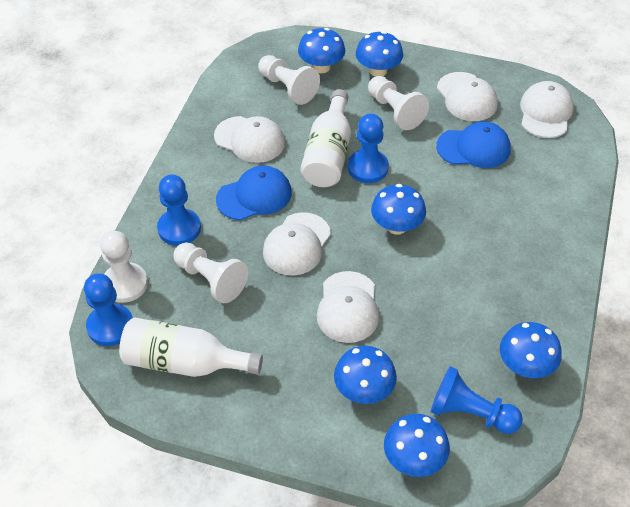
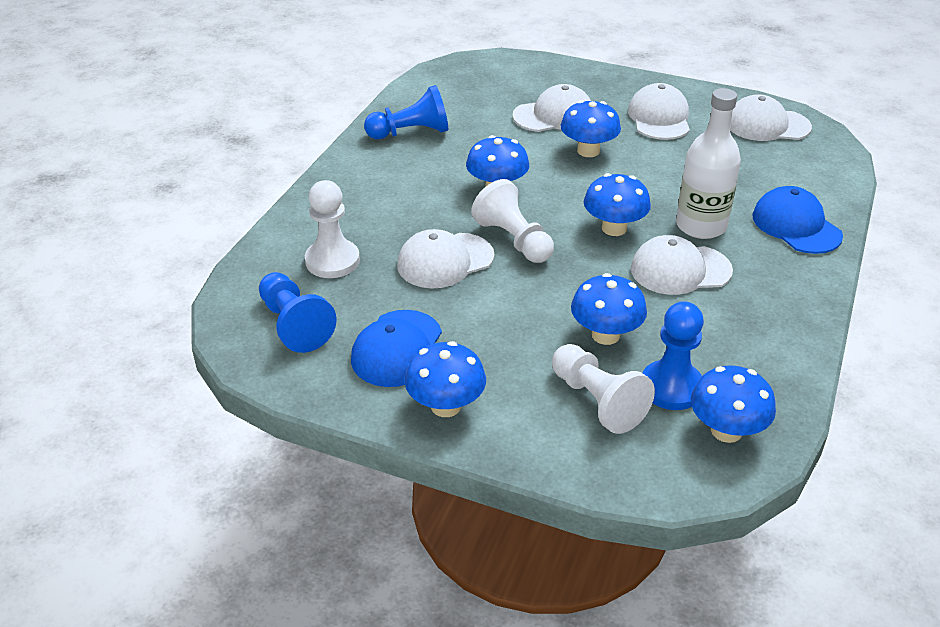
blue pawn: 4 -> 3
white bottle: 2 -> 1
white pawn: 4 -> 3

